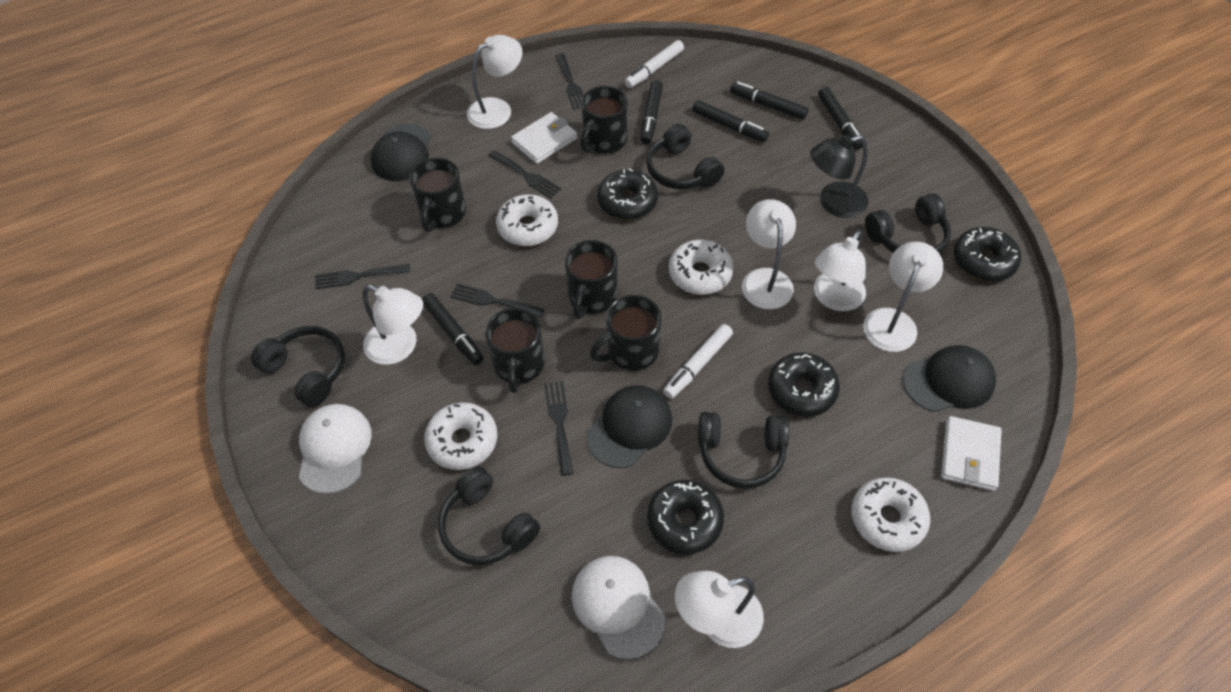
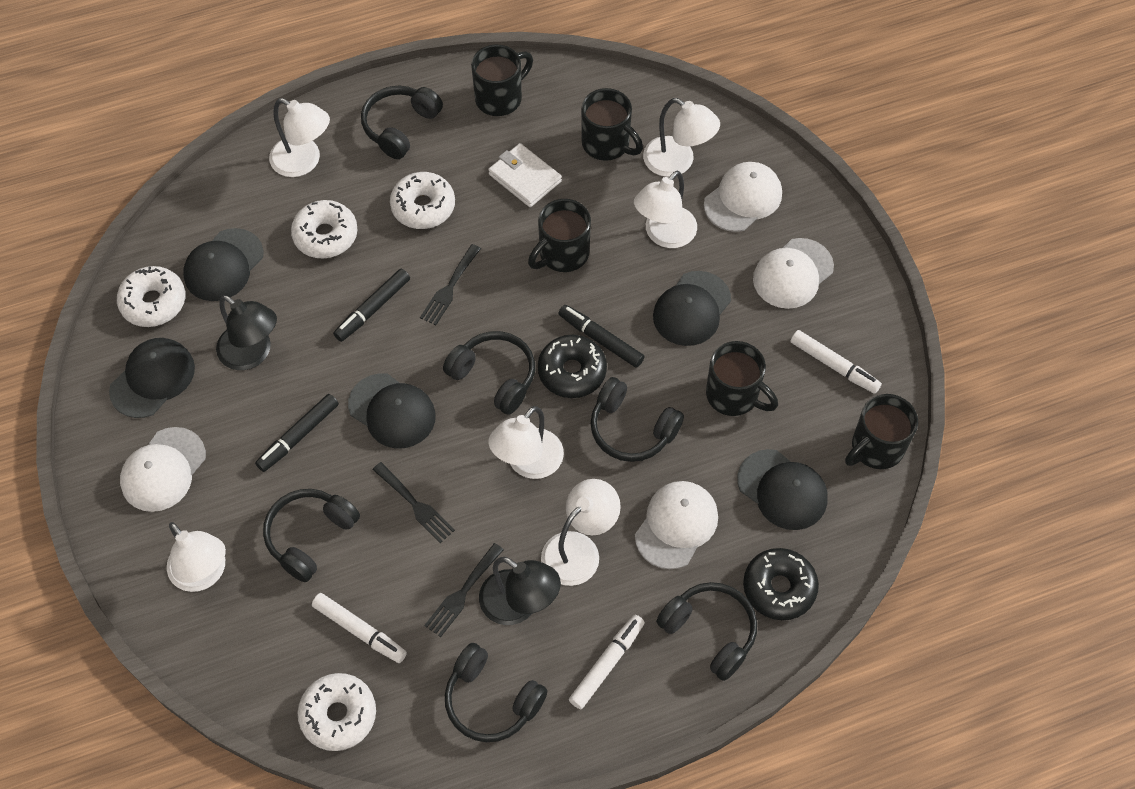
black cap: 3 -> 5
black donut: 4 -> 2
black fork: 5 -> 3
black headphones: 5 -> 6
black lamp: 1 -> 2
black marker: 5 -> 3
white cap: 2 -> 4
white marker: 2 -> 3
white wallet: 2 -> 1

